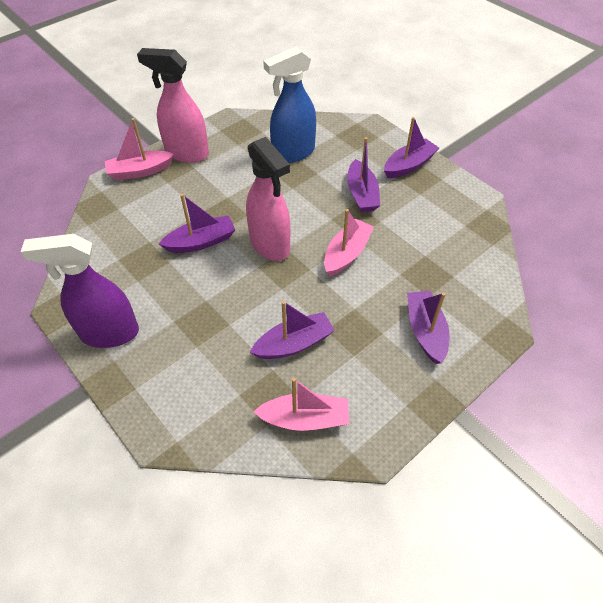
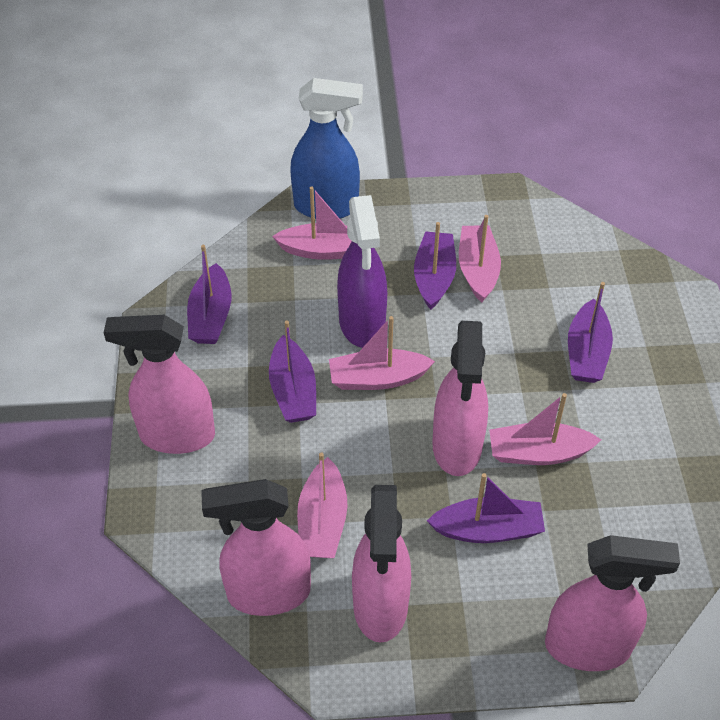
pink boat: 3 -> 5
pink spray bottle: 2 -> 5

